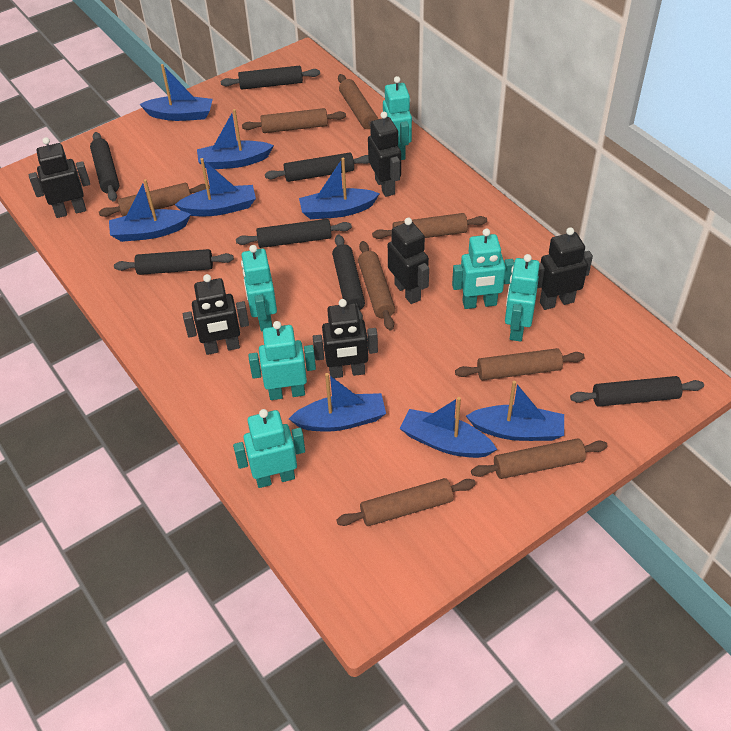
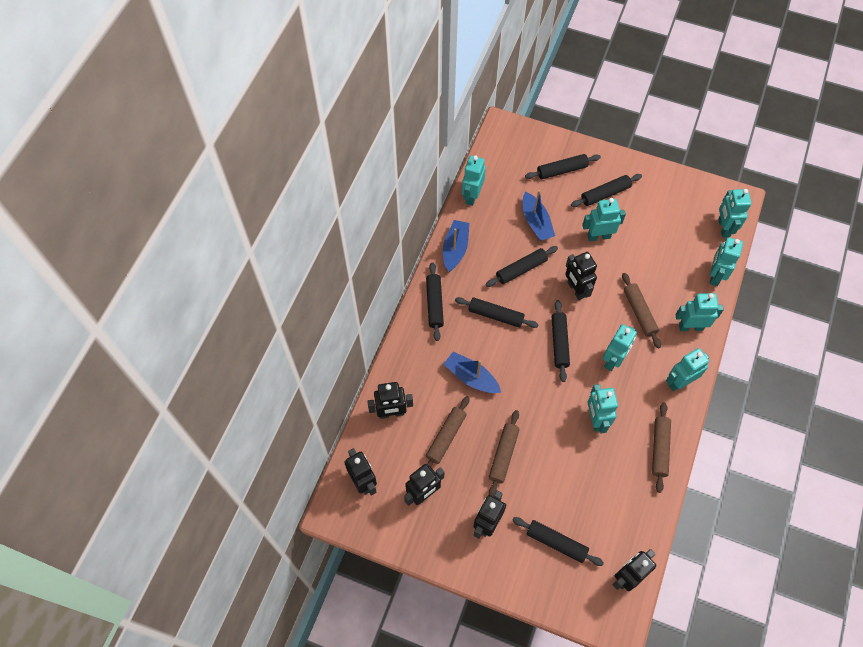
blue boat: 8 -> 3
brown rolling pin: 8 -> 4
turquoise robot: 6 -> 8

